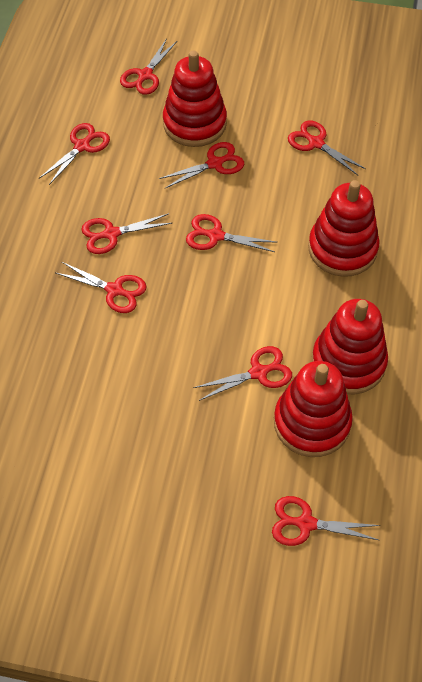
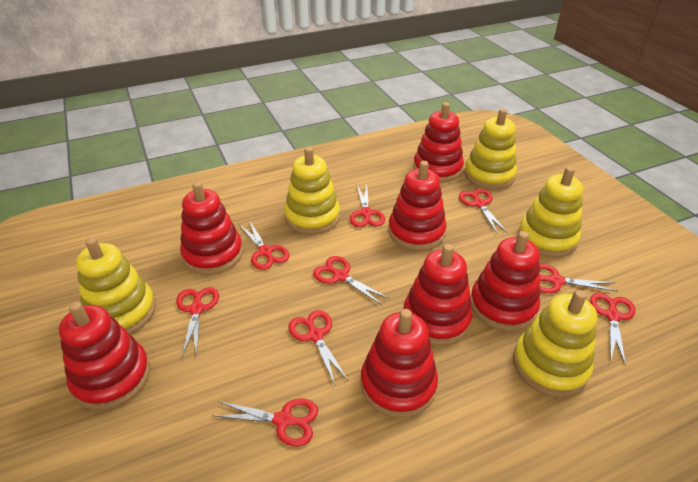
red stacking toy: 4 -> 7
yellow stacking toy: 0 -> 5

